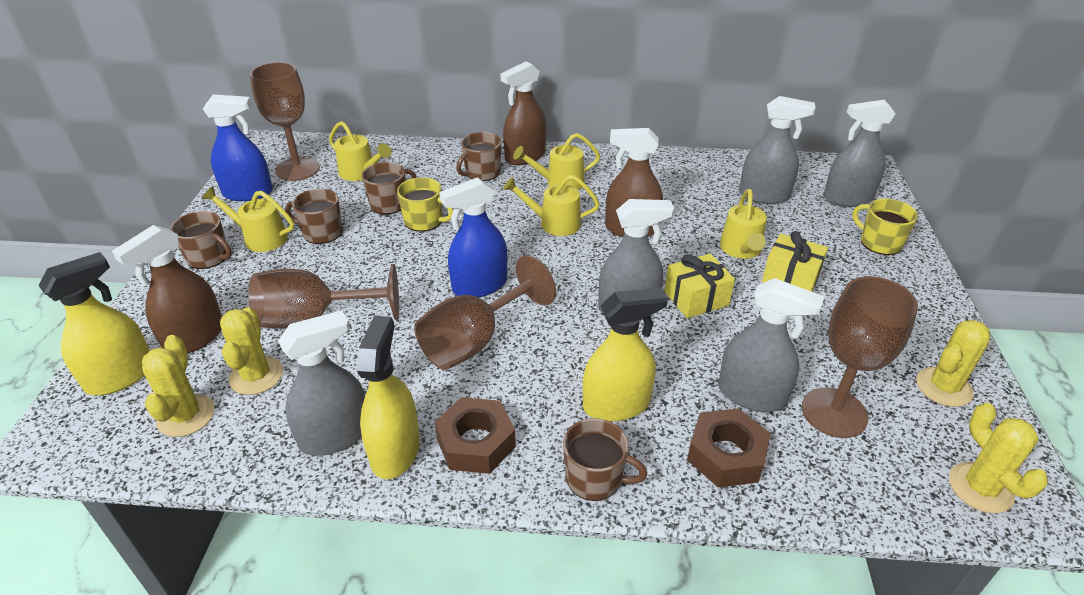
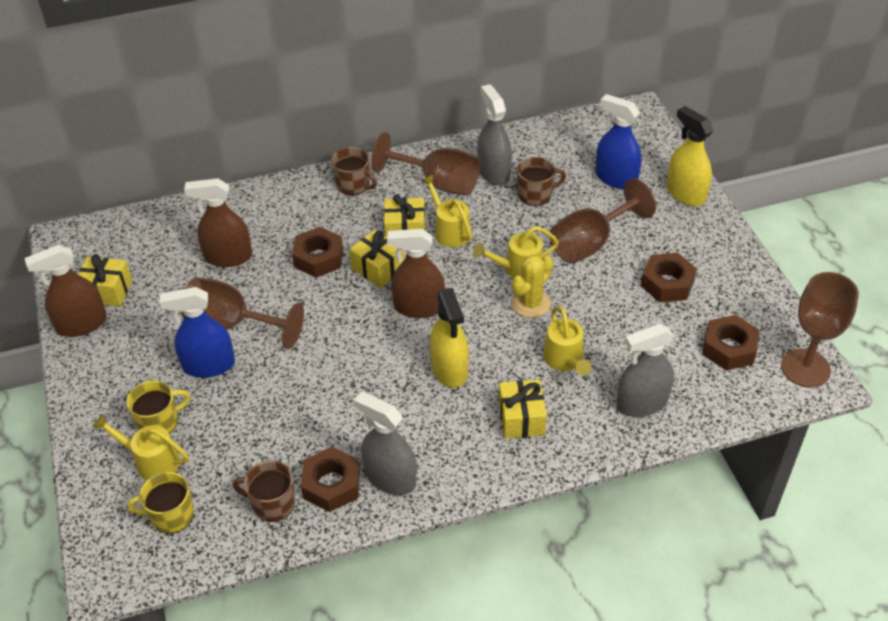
brown mug: 5 -> 3
brown nut: 2 -> 4
grey spray bottle: 5 -> 3
yellow cactus: 4 -> 1
yellow gift: 2 -> 4
yellow spray bottle: 3 -> 2
yellow watering can: 5 -> 4

